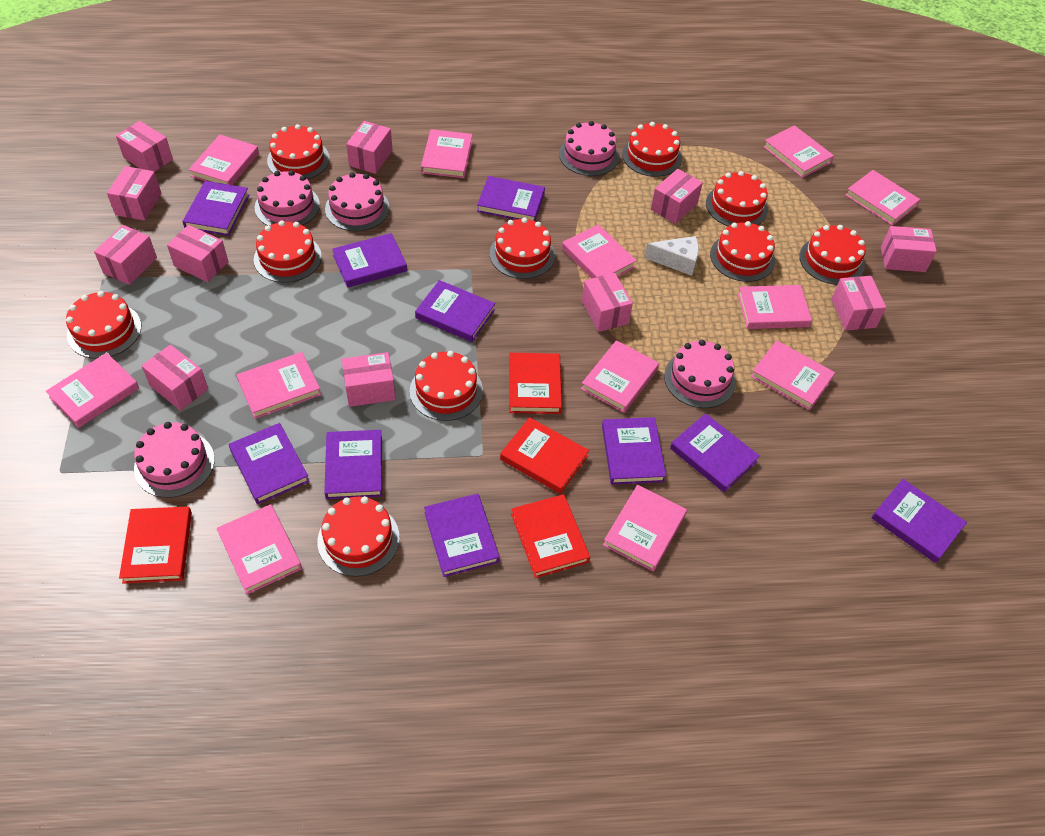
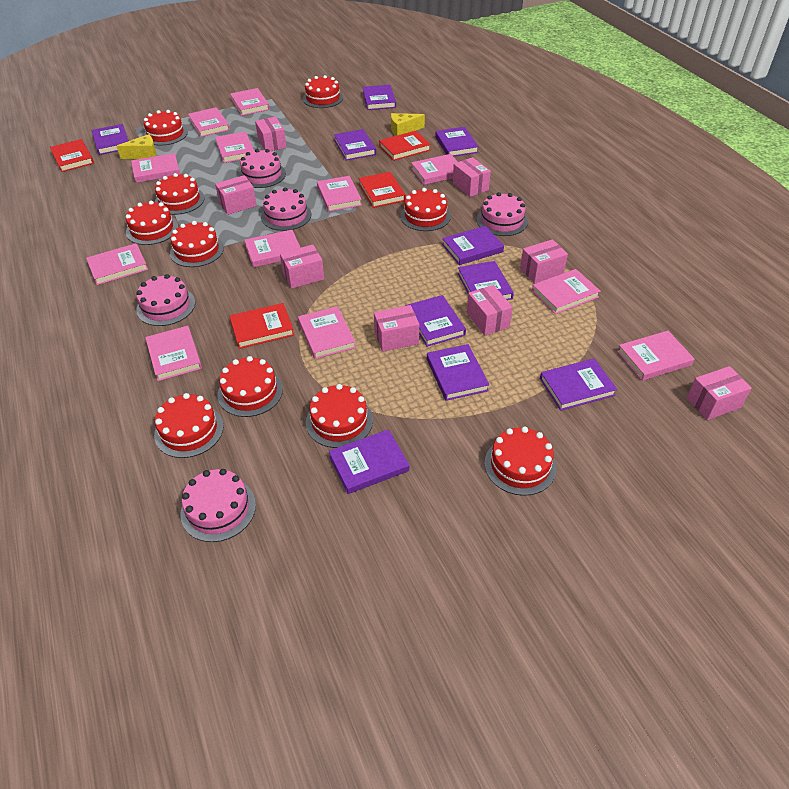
pink box: 11 -> 8
white cheese: 1 -> 0
yellow cheese: 0 -> 2

